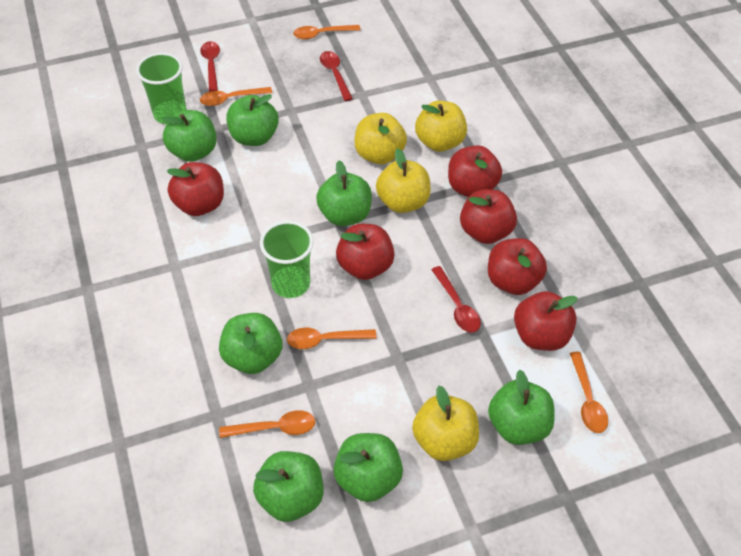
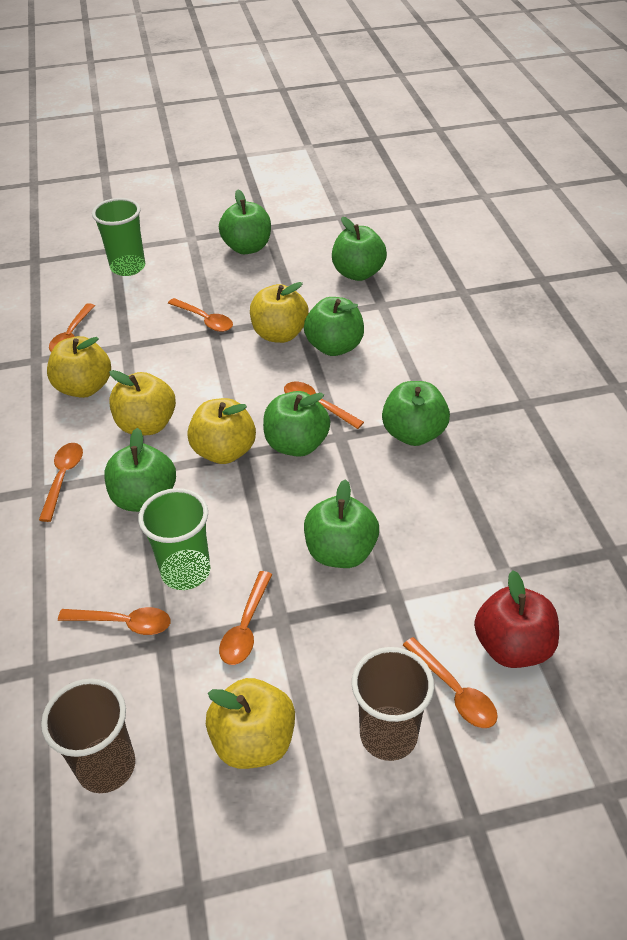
brown cup: 0 -> 2
orange spoon: 5 -> 7
red apple: 6 -> 1
red spoon: 3 -> 0
yellow apple: 4 -> 5

